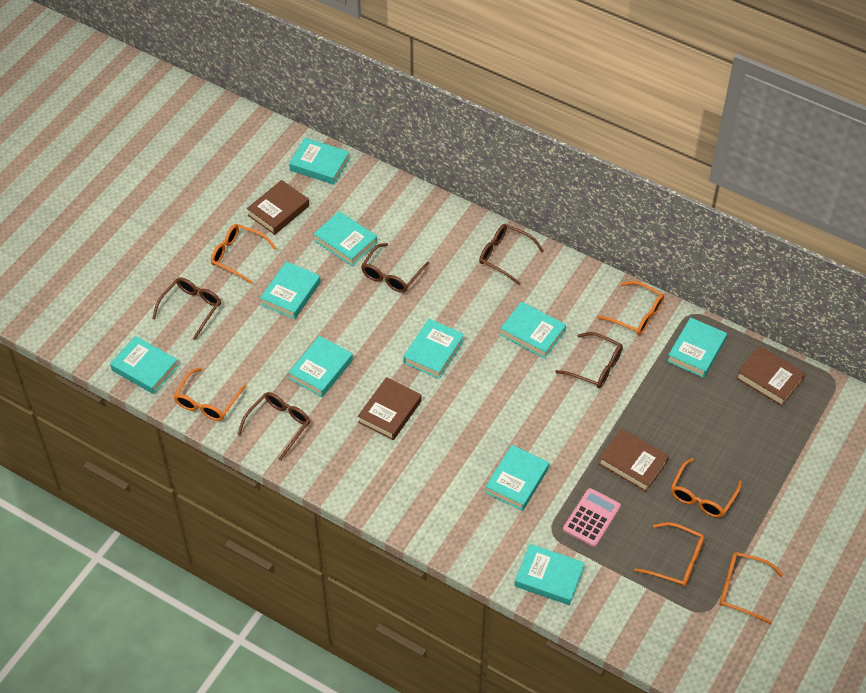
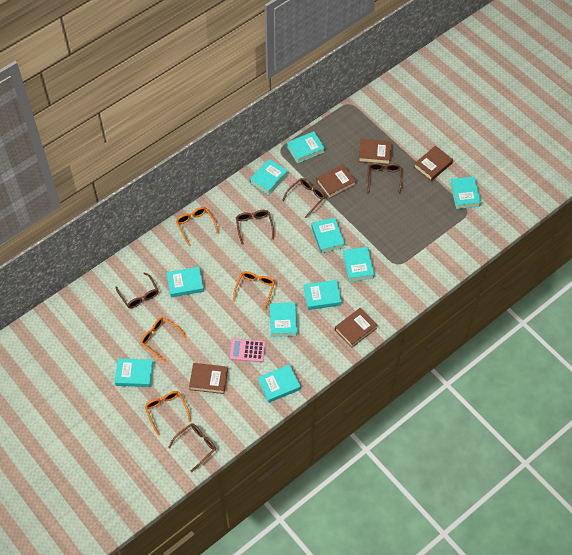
brown book: 4 -> 5
orange glasses: 6 -> 4

